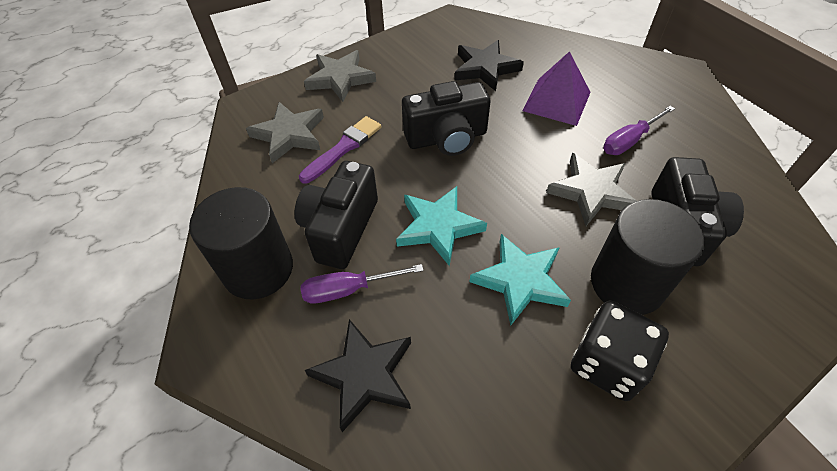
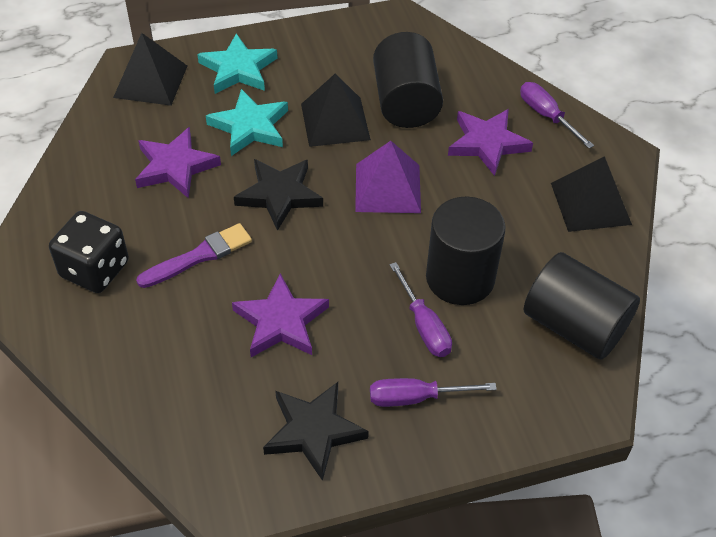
black camera: 3 -> 0
black cylinder: 2 -> 3
black pyramid: 0 -> 3
grey star: 3 -> 0
purple screwdriver: 2 -> 3
purple star: 0 -> 3

